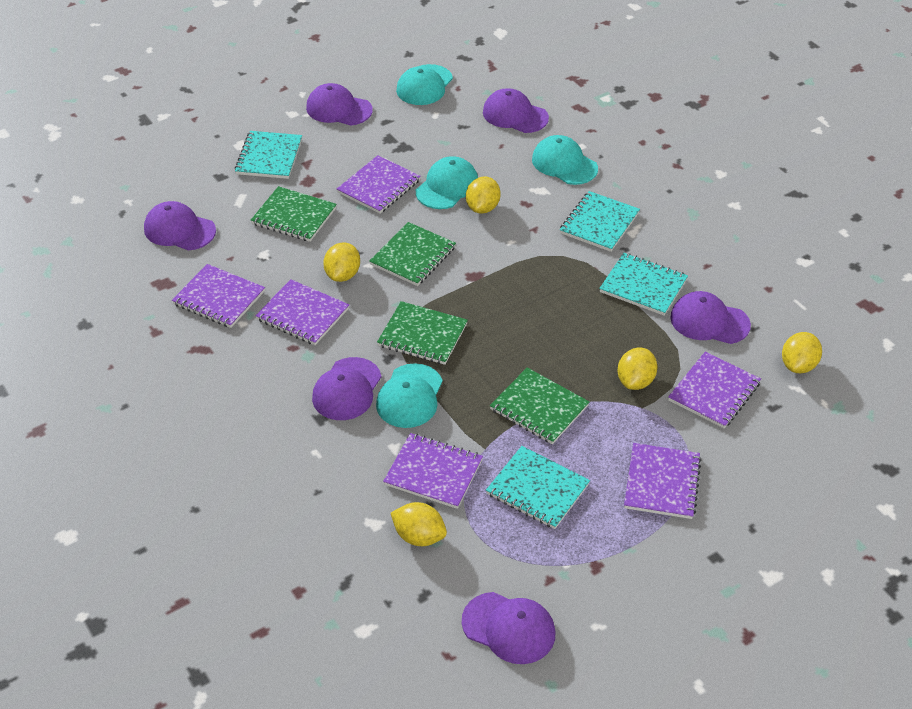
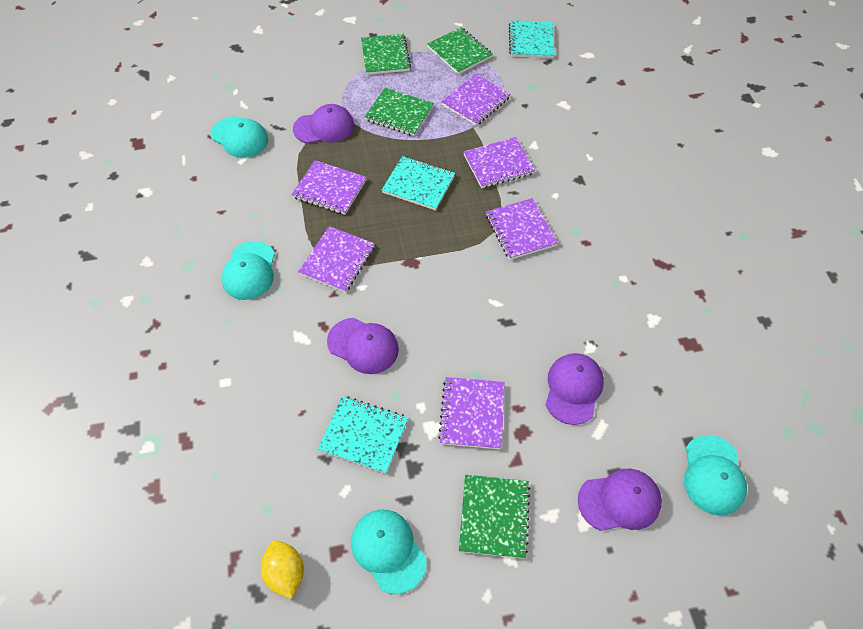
purple cap: 6 -> 4
turquoise notebook: 4 -> 3
yellow lemon: 5 -> 1

